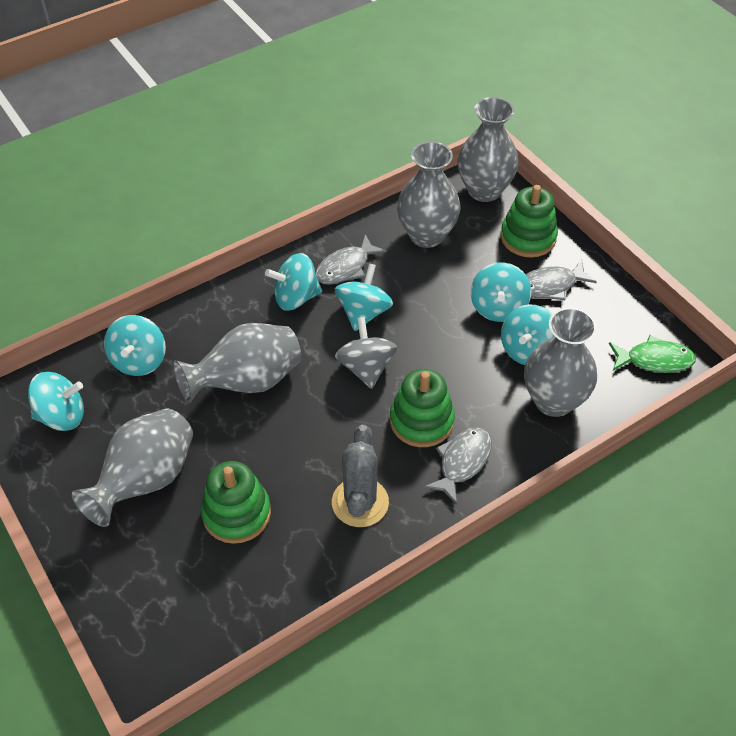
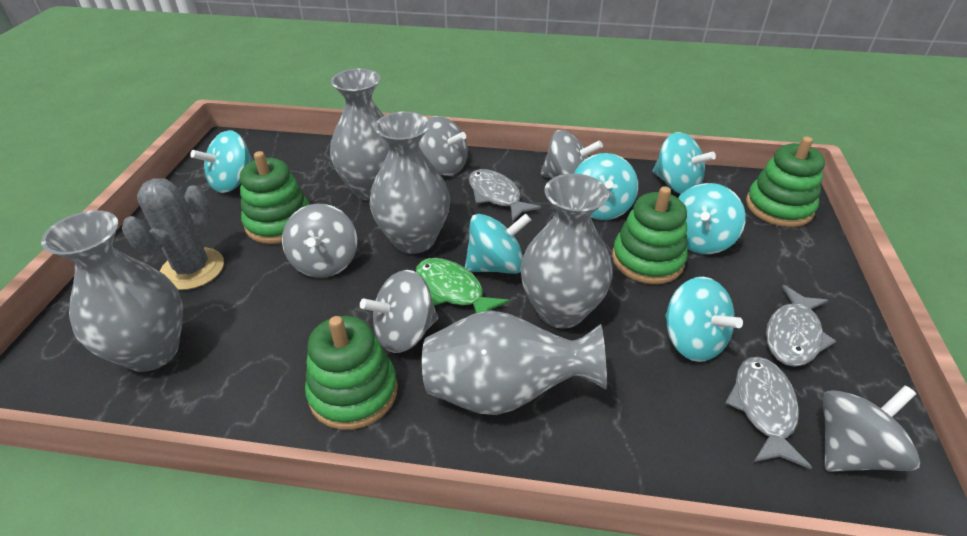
green stacking toy: 3 -> 4
grey spinning top: 1 -> 5

